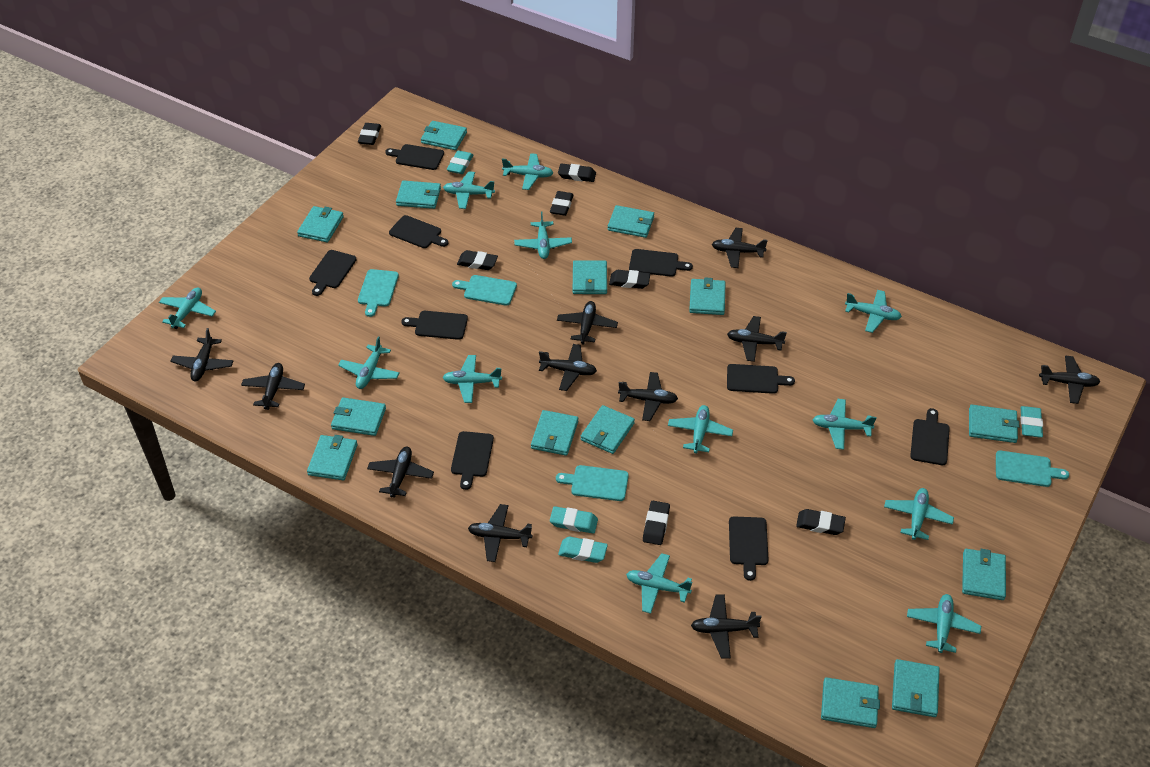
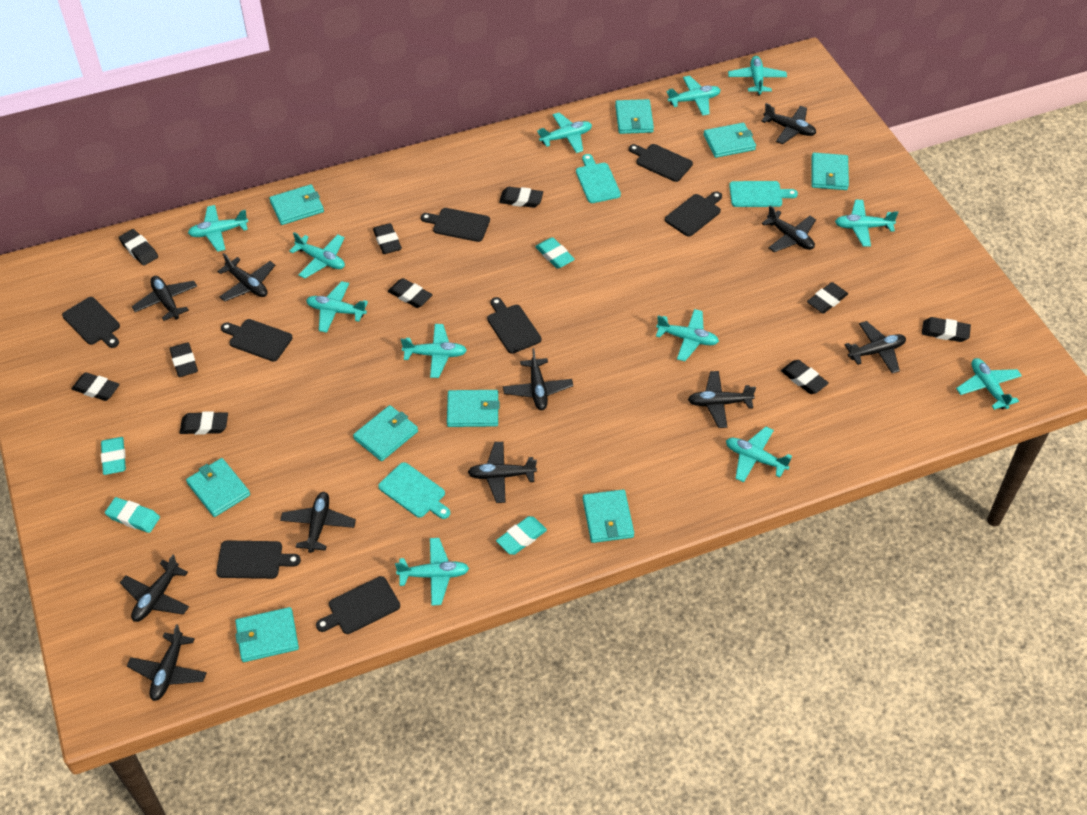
black cutting board: 9 -> 8
black eraser: 7 -> 10
turquoise cutting board: 4 -> 3
turquoise wallet: 14 -> 9

